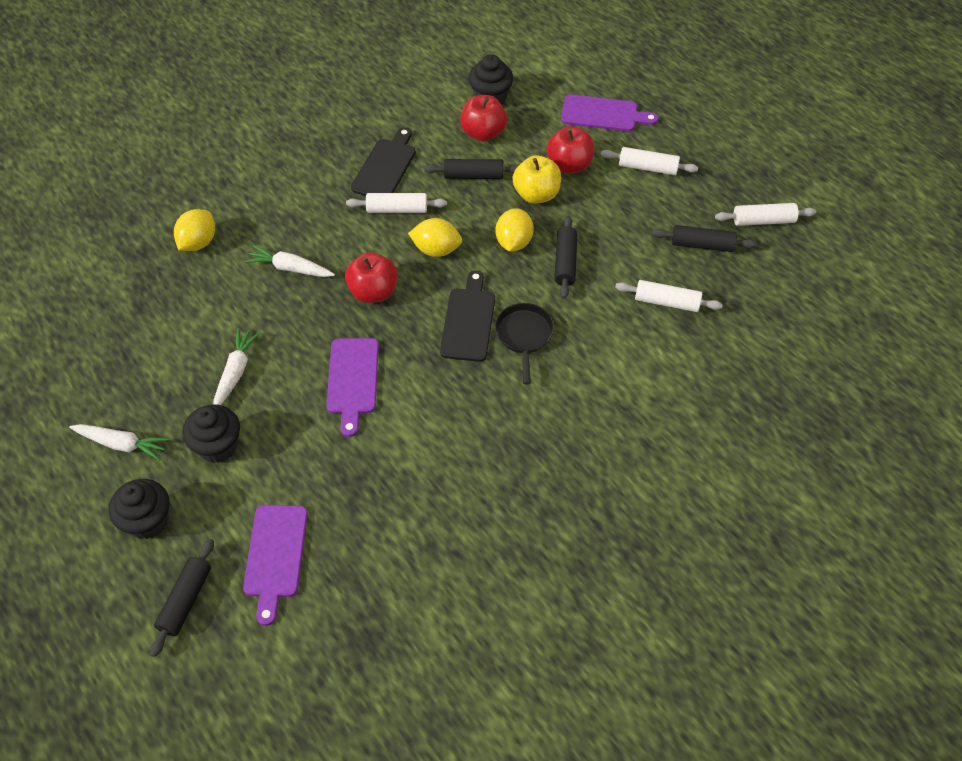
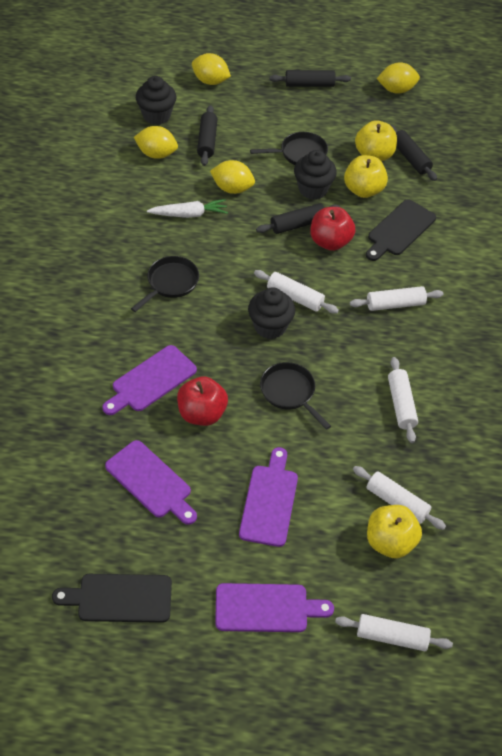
black pan: 1 -> 3
purple cutting board: 3 -> 4
red apple: 3 -> 2
white carrot: 3 -> 1
white rolling pin: 4 -> 5
yellow apple: 1 -> 3
yellow lemon: 3 -> 4

